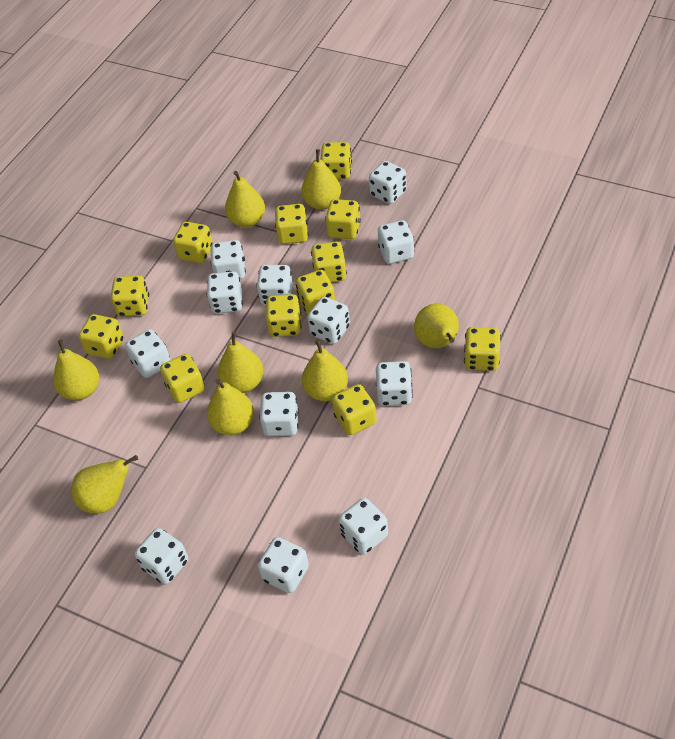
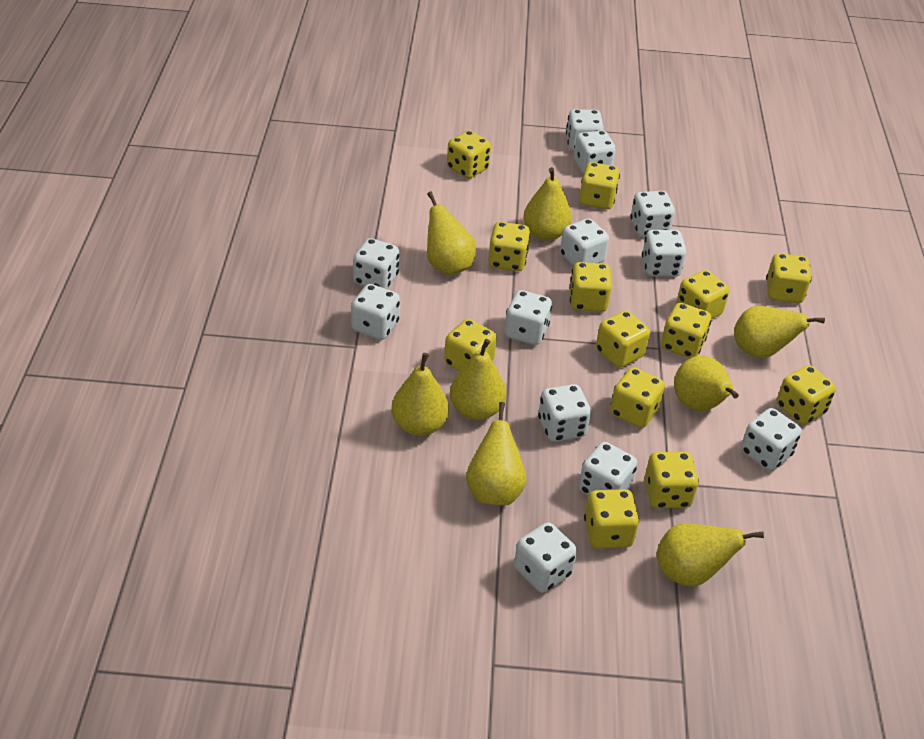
yellow dice: 12 -> 13

